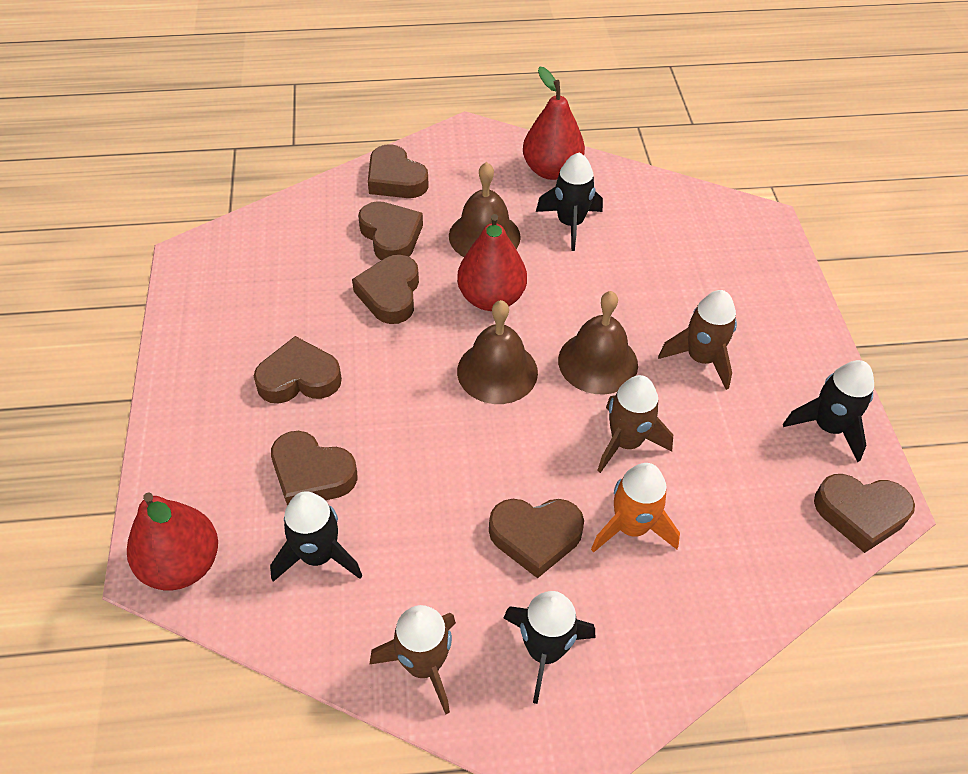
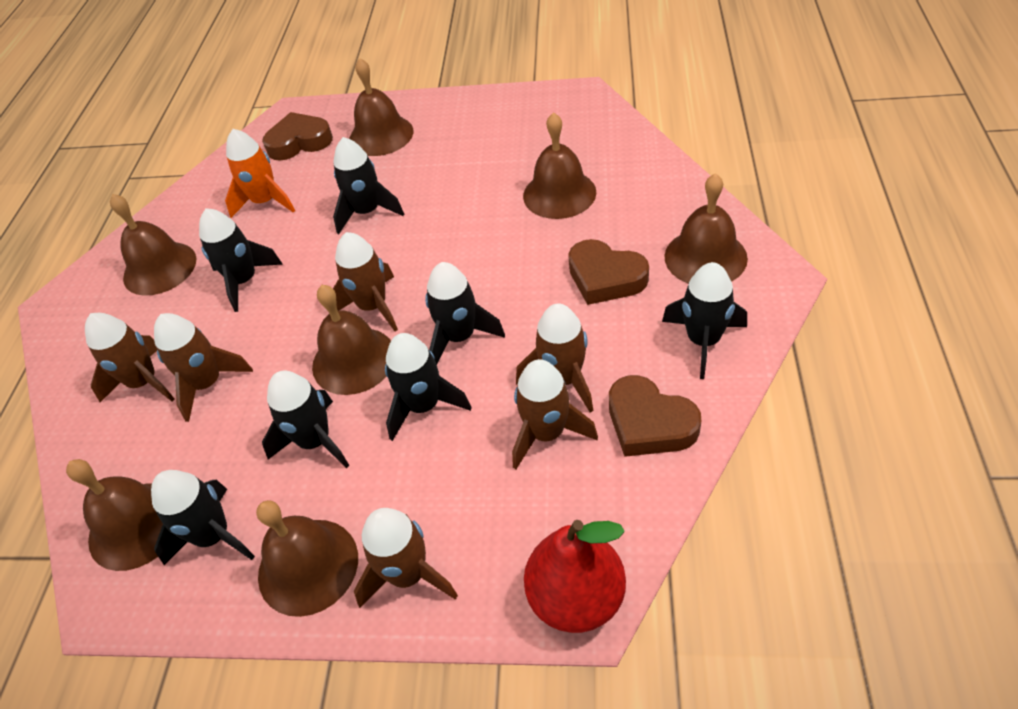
black rocket: 4 -> 7
brown bell: 3 -> 7
brown heart: 7 -> 3
brown rocket: 3 -> 6
red pear: 3 -> 1

